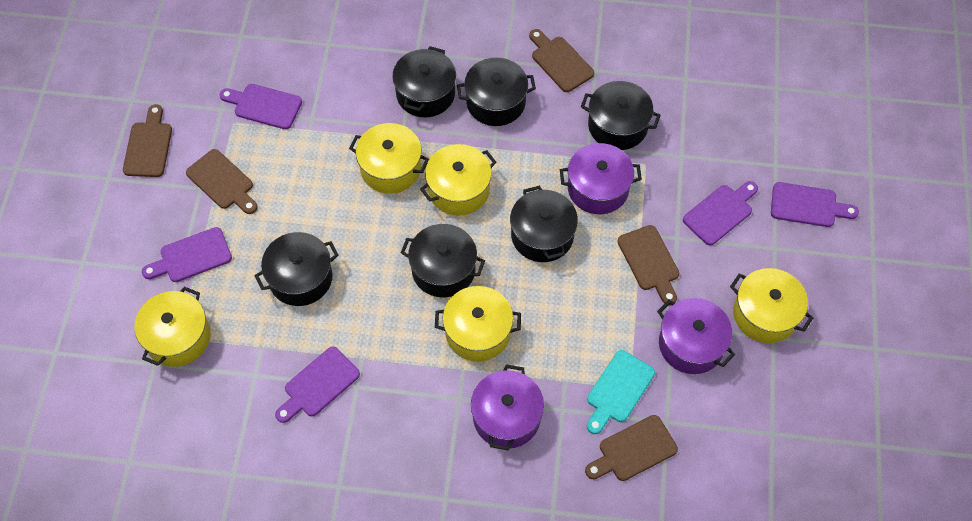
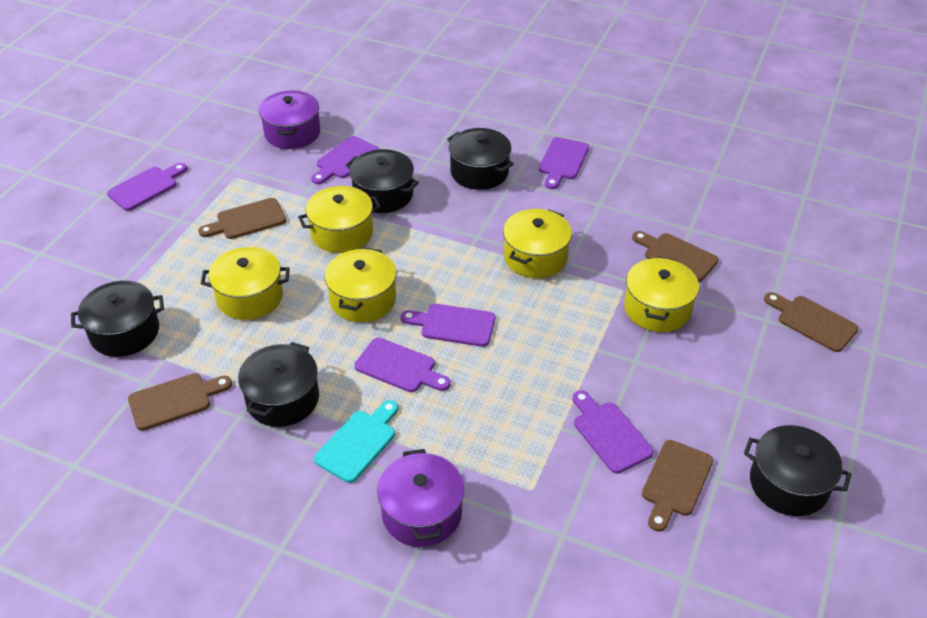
black pot: 6 -> 5
purple cutting board: 5 -> 6
purple pot: 3 -> 2

